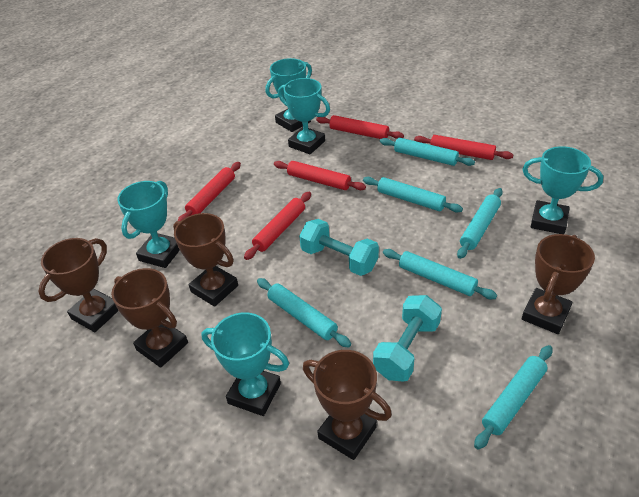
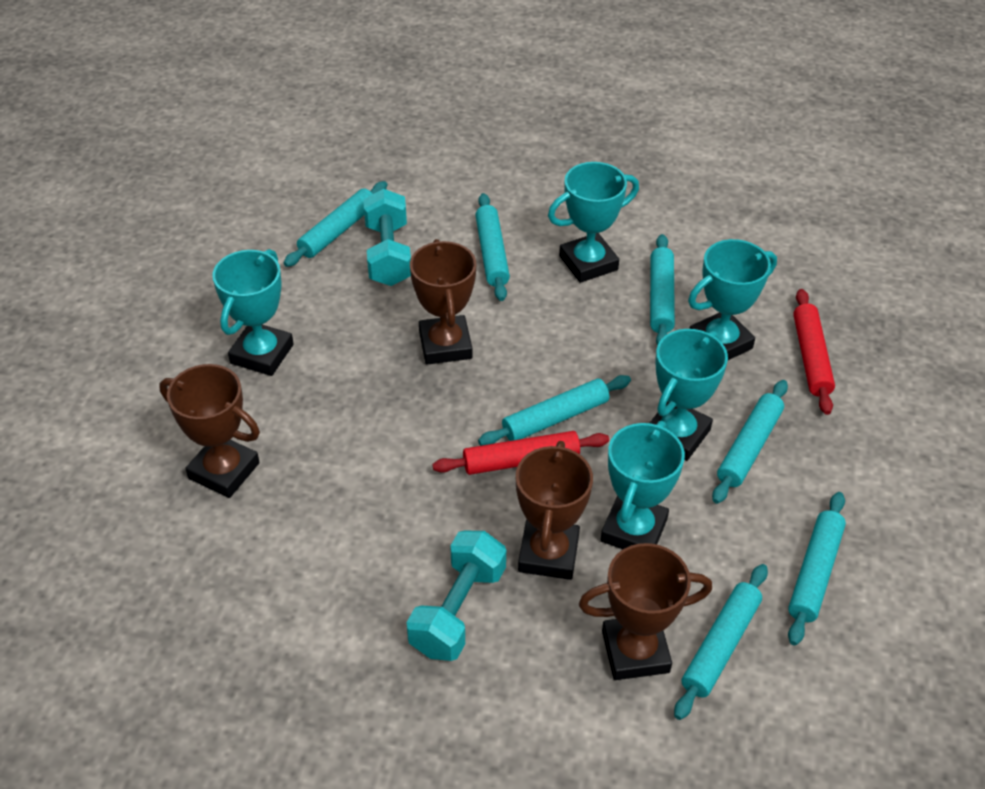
brown trophy: 5 -> 4
red rolling pin: 5 -> 2
turquoise rolling pin: 6 -> 7

